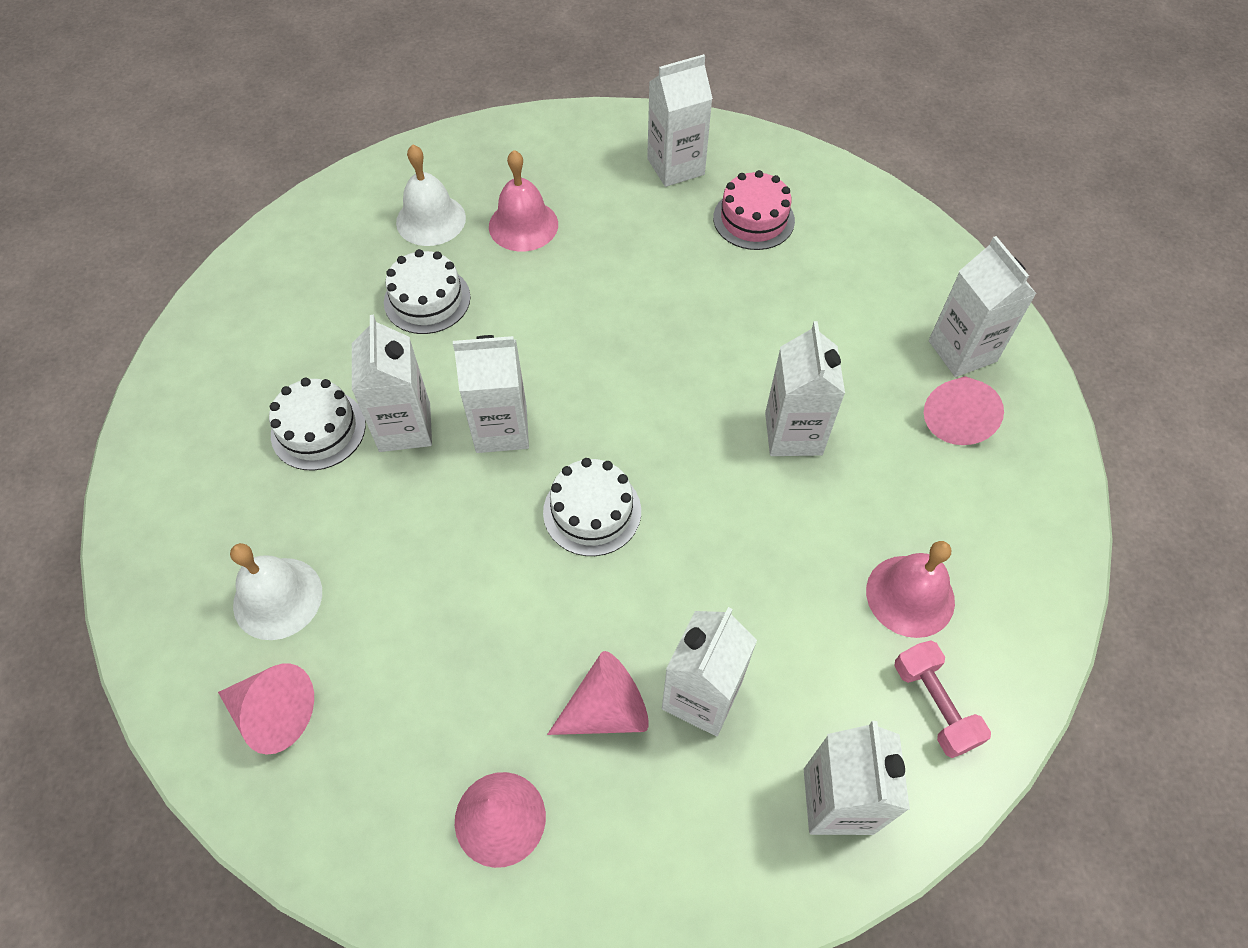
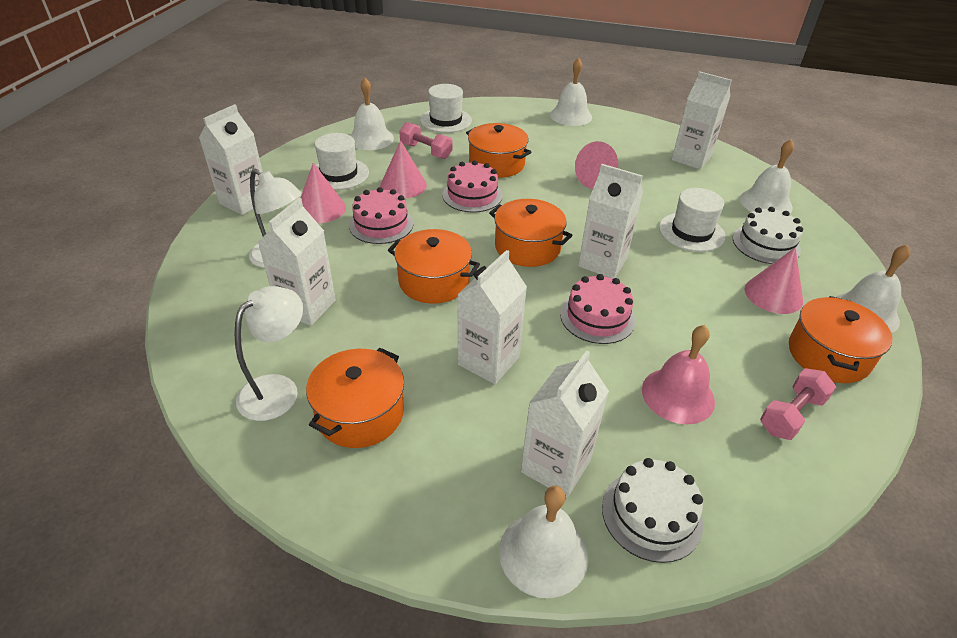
orange pot: 0 -> 5
pink bell: 2 -> 1
pink cake: 1 -> 3
pink dumbbell: 1 -> 2
white bell: 2 -> 5
white cake: 3 -> 2
white carton: 7 -> 6
white hat: 0 -> 3
white lamp: 0 -> 2

